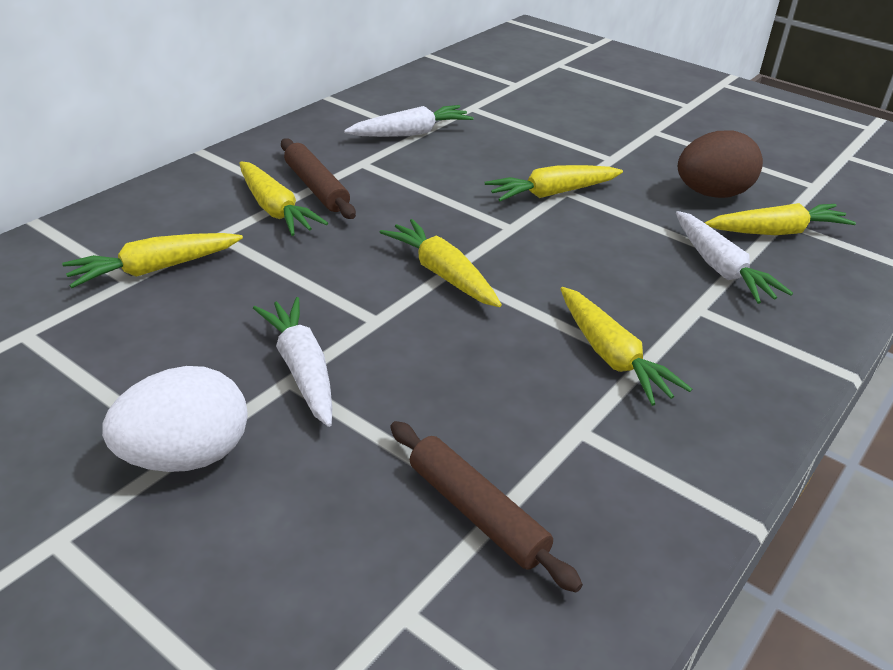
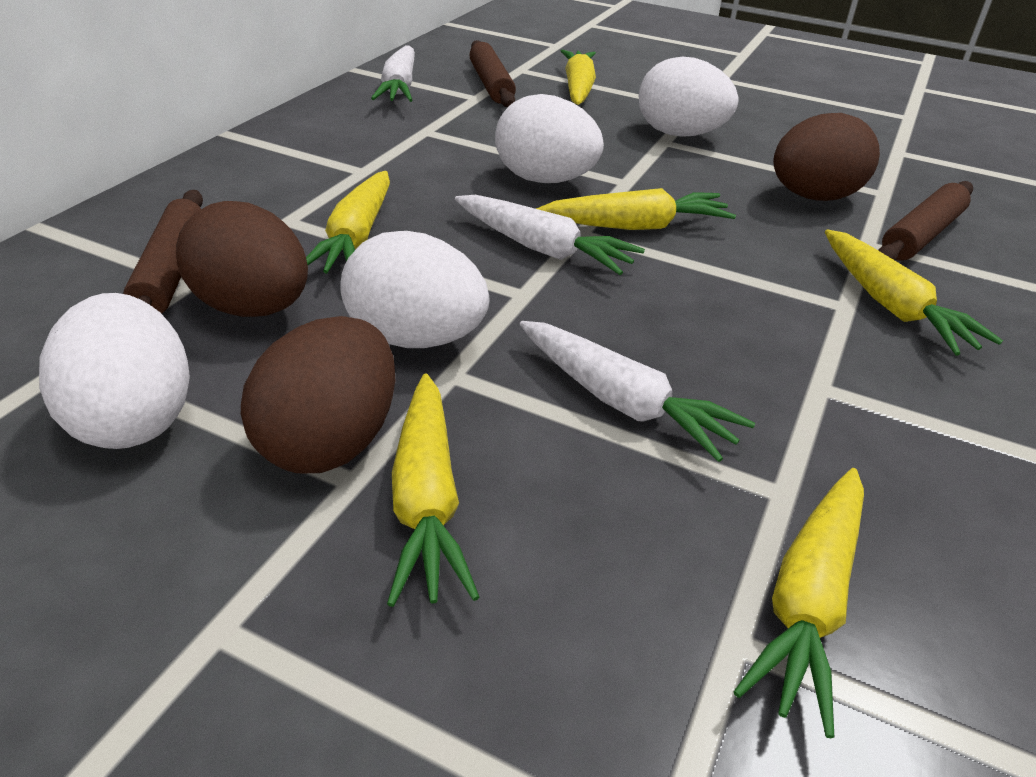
brown egg: 1 -> 3
brown rolling pin: 2 -> 3
white egg: 1 -> 4

